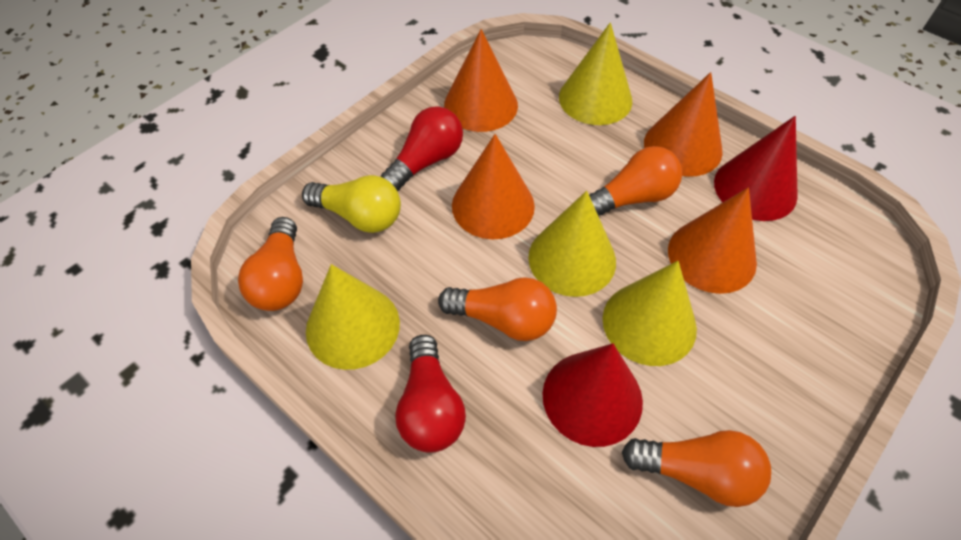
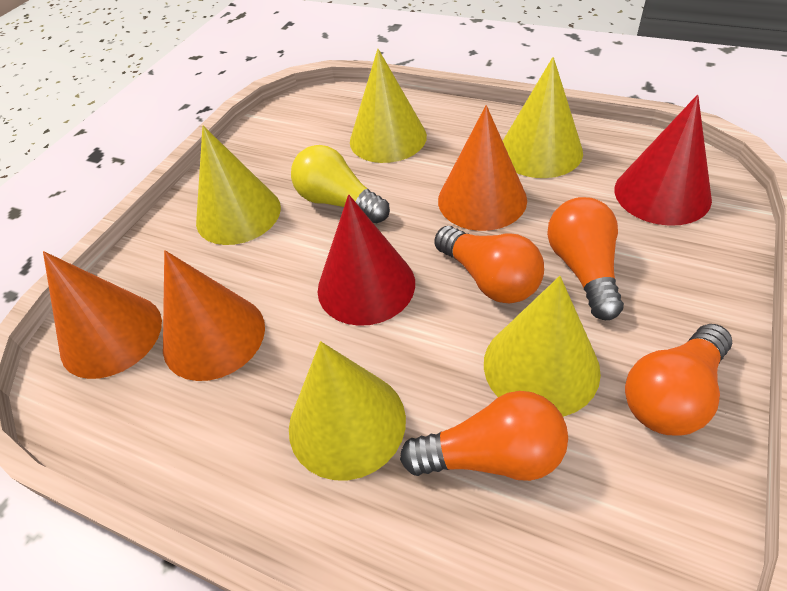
orange cone: 4 -> 3
red light bulb: 2 -> 0
yellow cone: 4 -> 5

